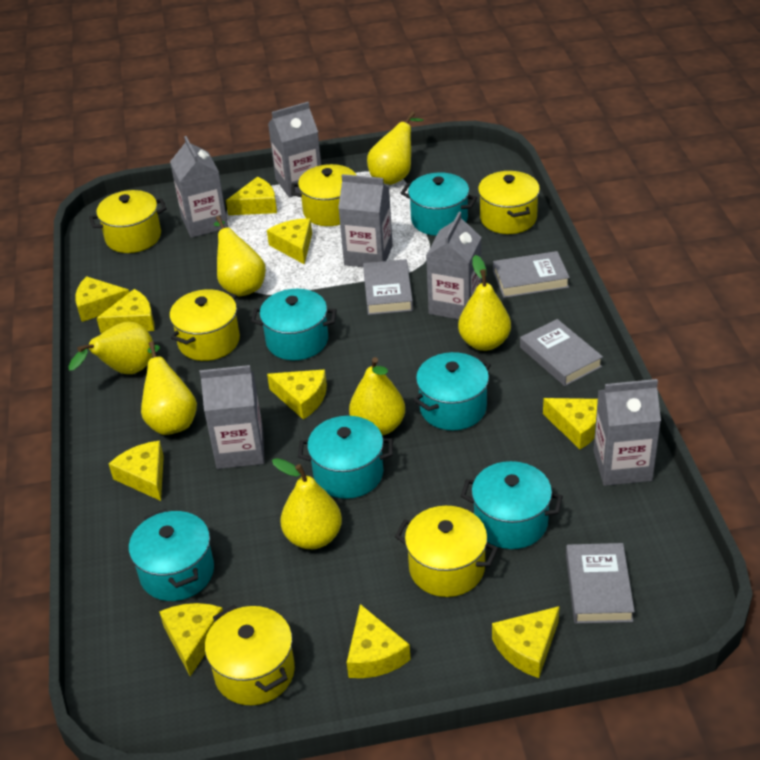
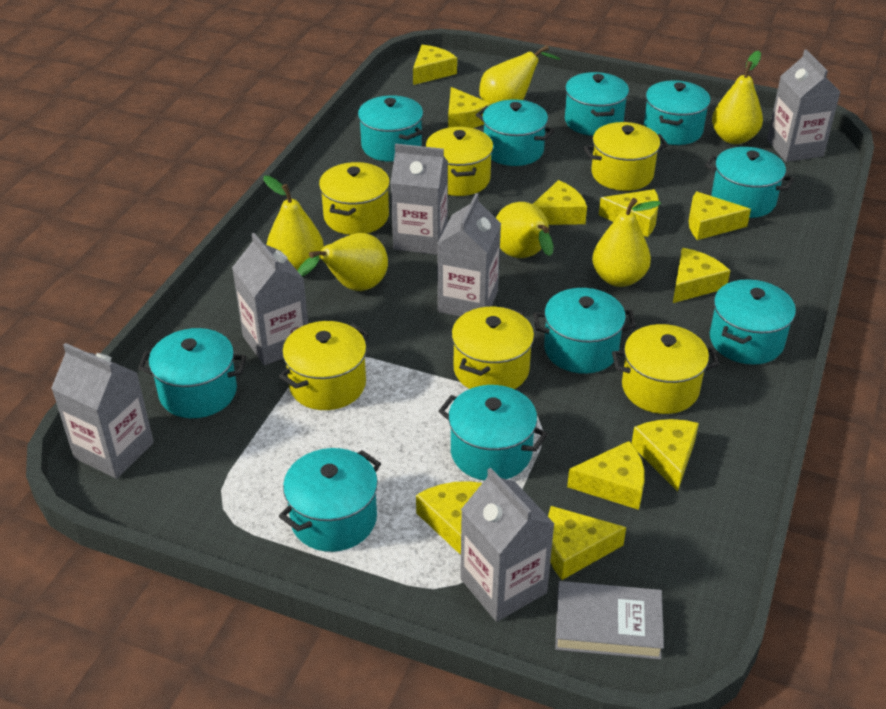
grey book: 4 -> 1
turquoise pot: 6 -> 10
yellow pear: 7 -> 6

